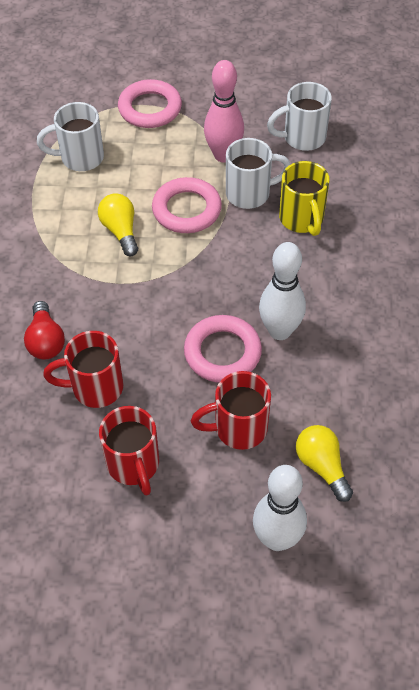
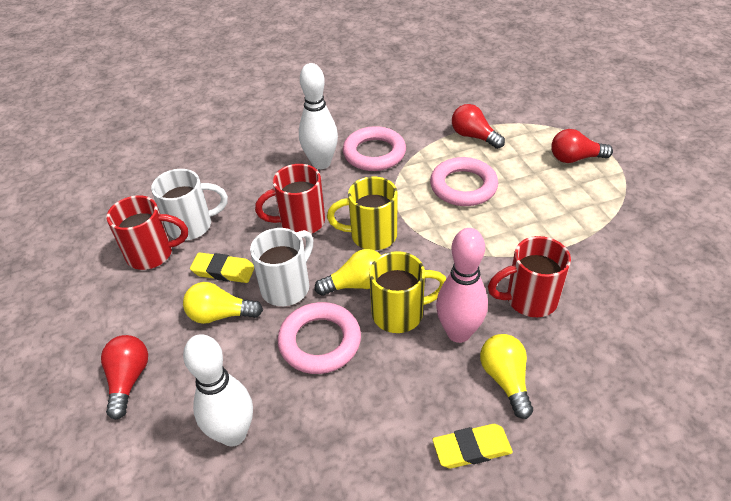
red light bulb: 1 -> 3
white mug: 3 -> 2
yellow eraser: 0 -> 2
yellow light bulb: 2 -> 3
yellow mug: 1 -> 2

